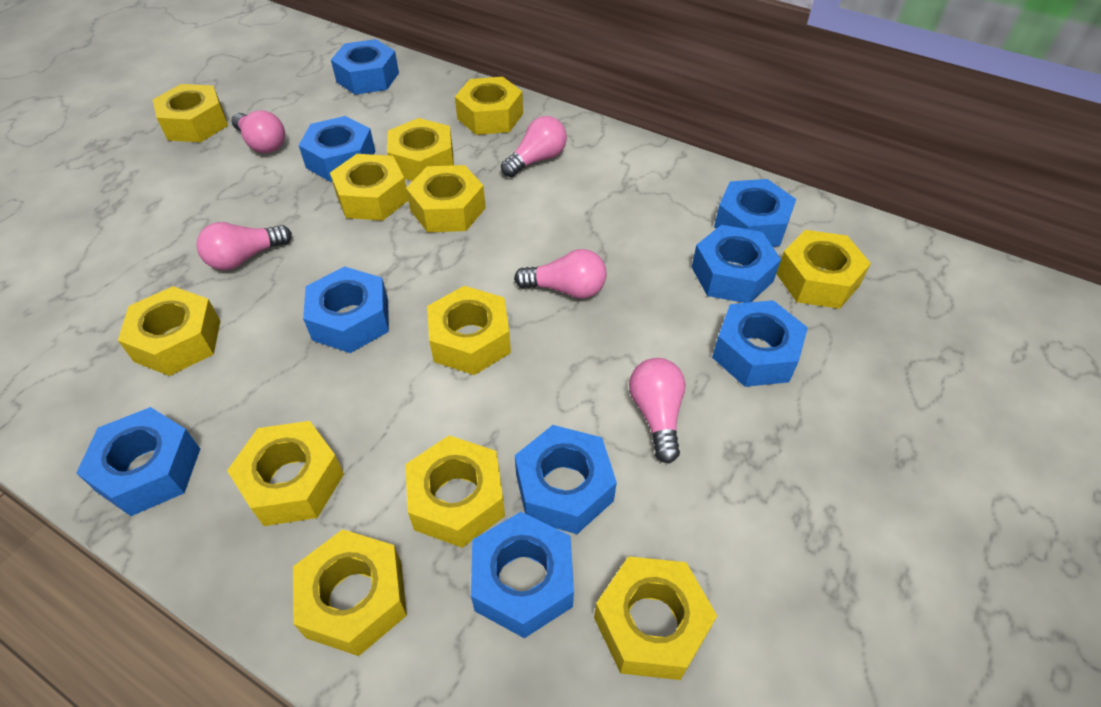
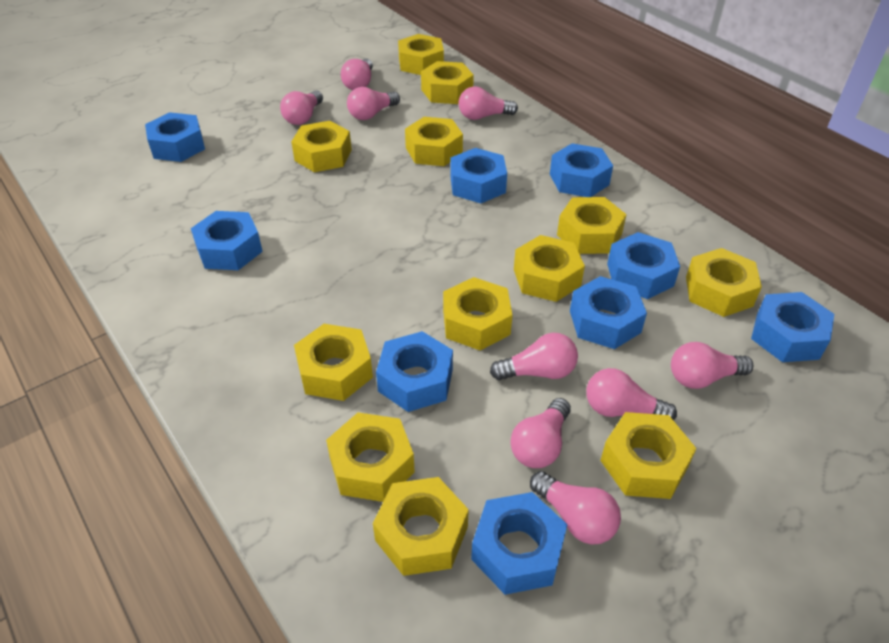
pink light bulb: 5 -> 9

